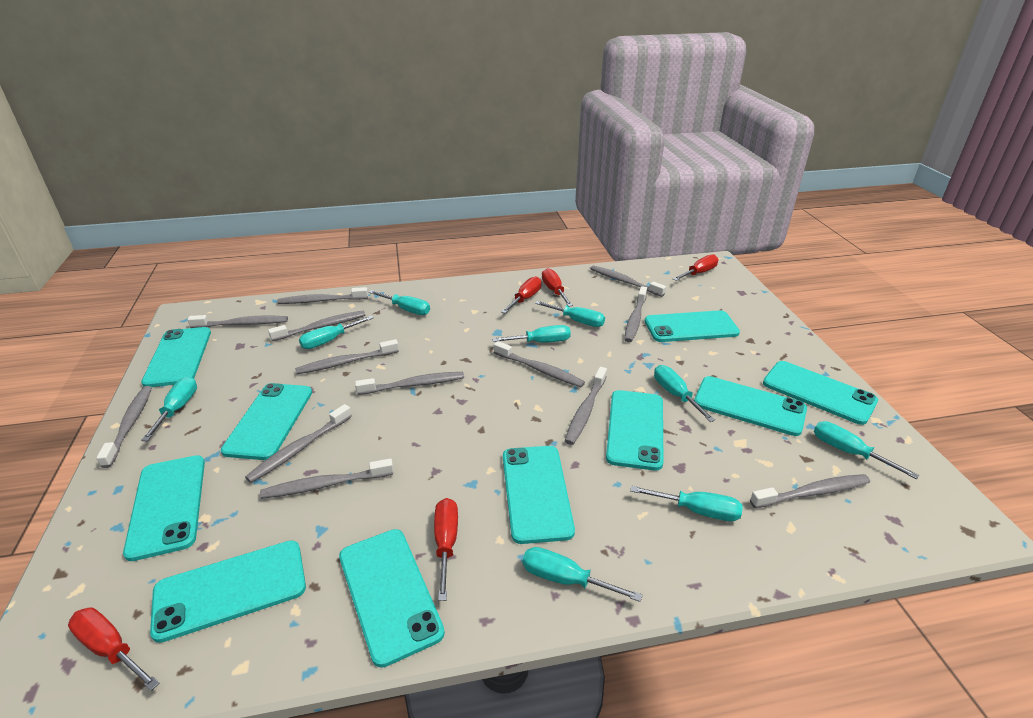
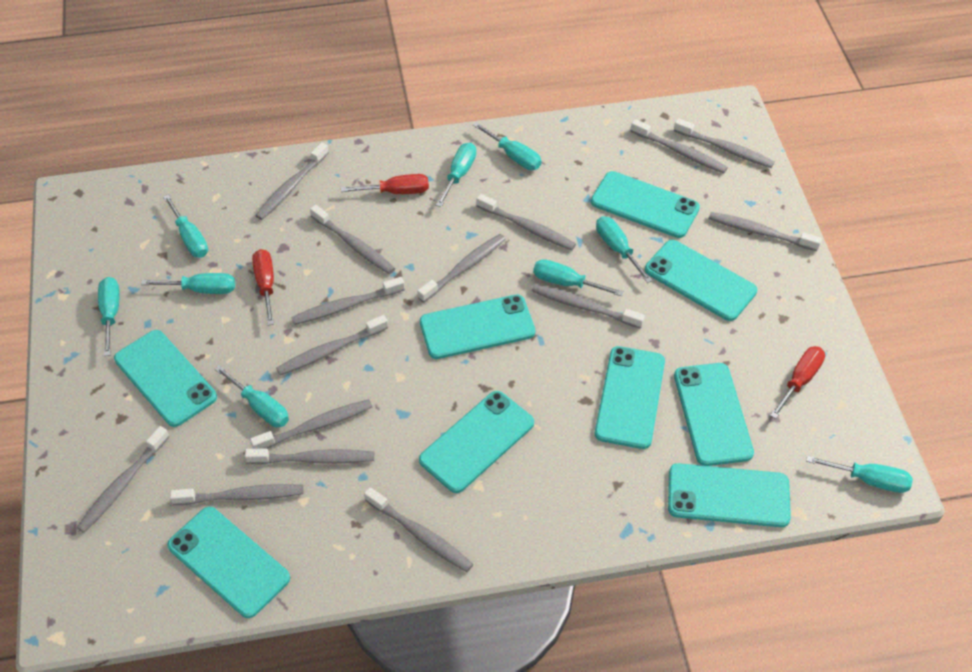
grey toothbrush: 13 -> 15
red screwdriver: 5 -> 3
turquoise phone: 10 -> 9

